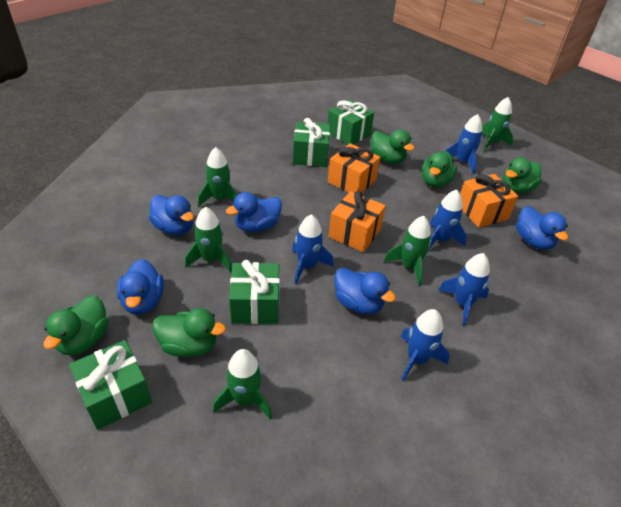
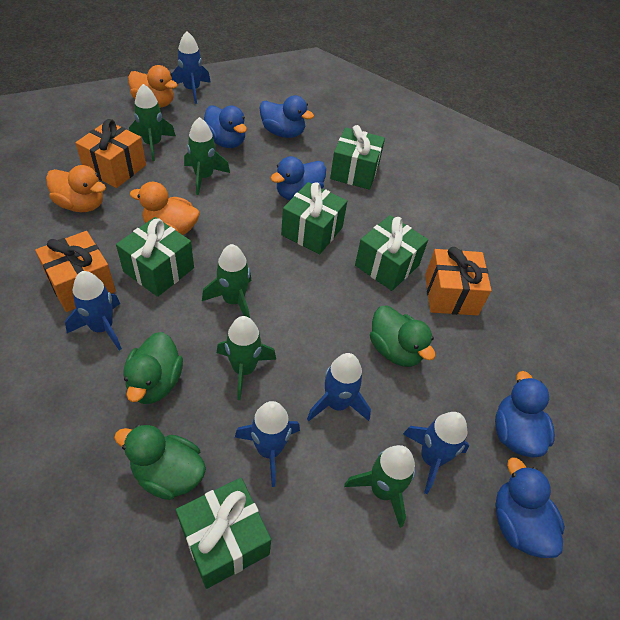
green duck: 5 -> 3
green gift: 4 -> 5
orange duck: 0 -> 3

